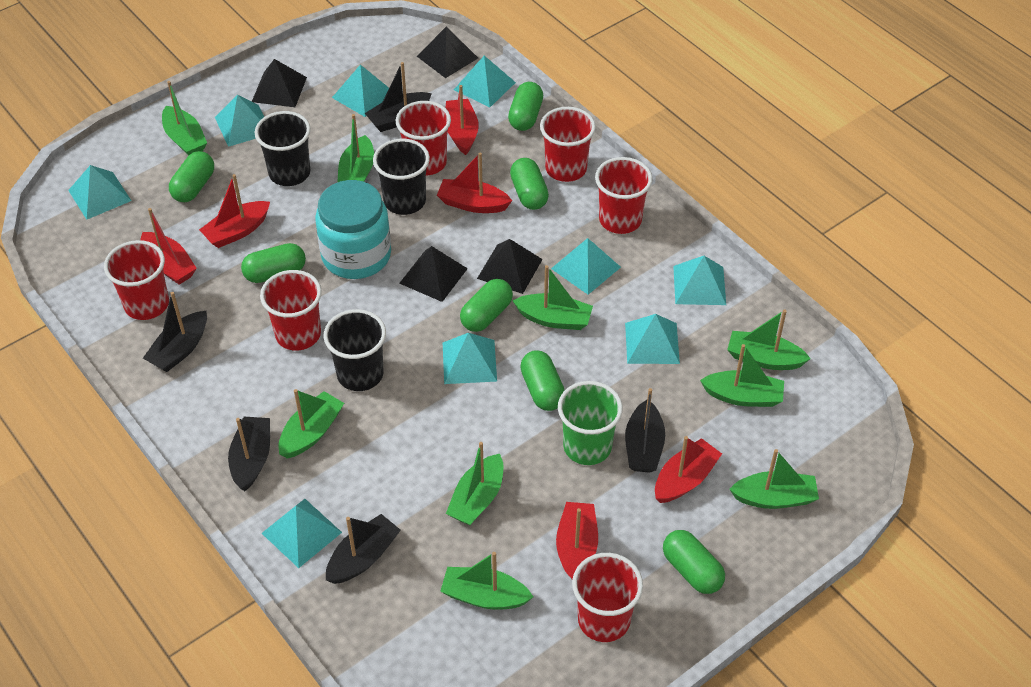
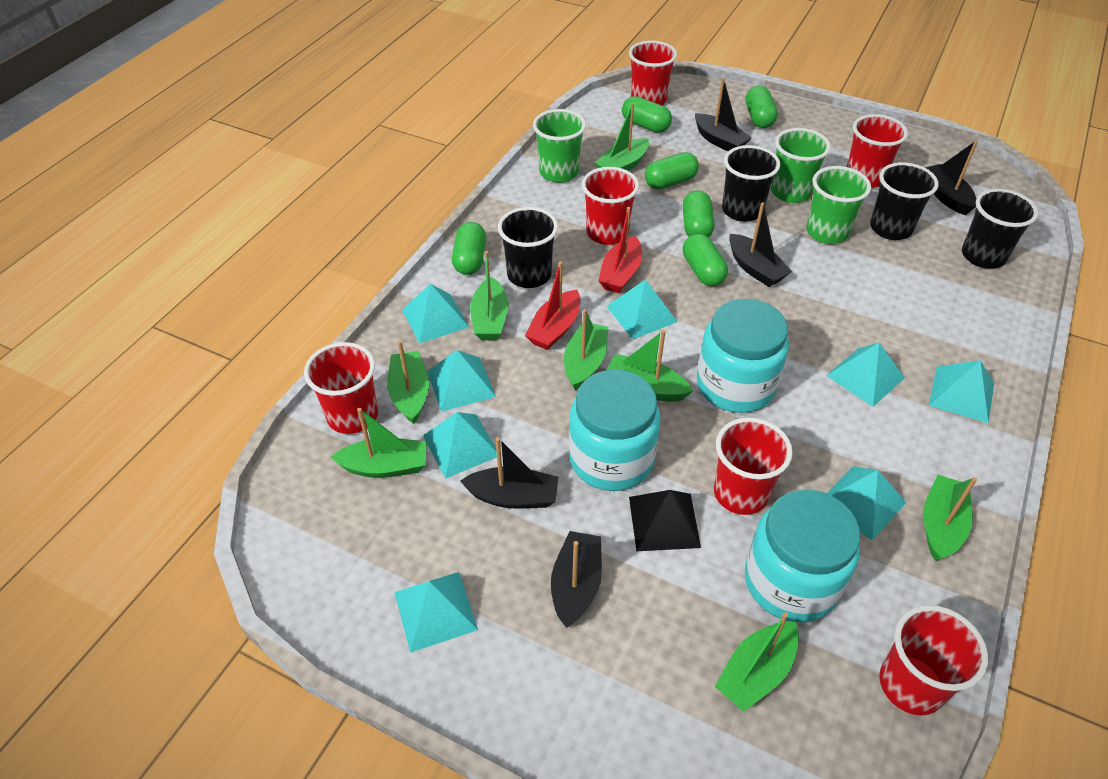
black cup: 3 -> 4
black pyramid: 4 -> 1
green boat: 9 -> 8
green capsule: 7 -> 6
green cup: 1 -> 3
red boat: 6 -> 2
turquoise jar: 1 -> 3
turquoise pyramid: 9 -> 8

